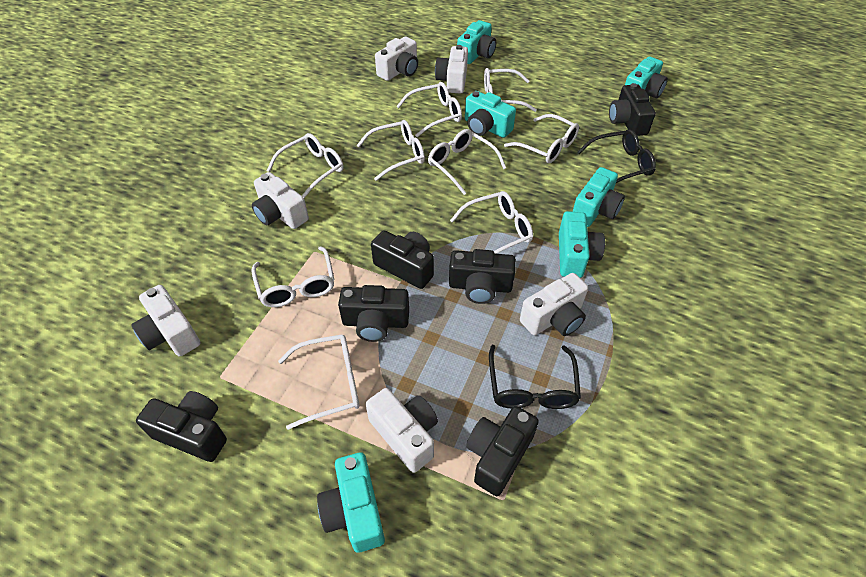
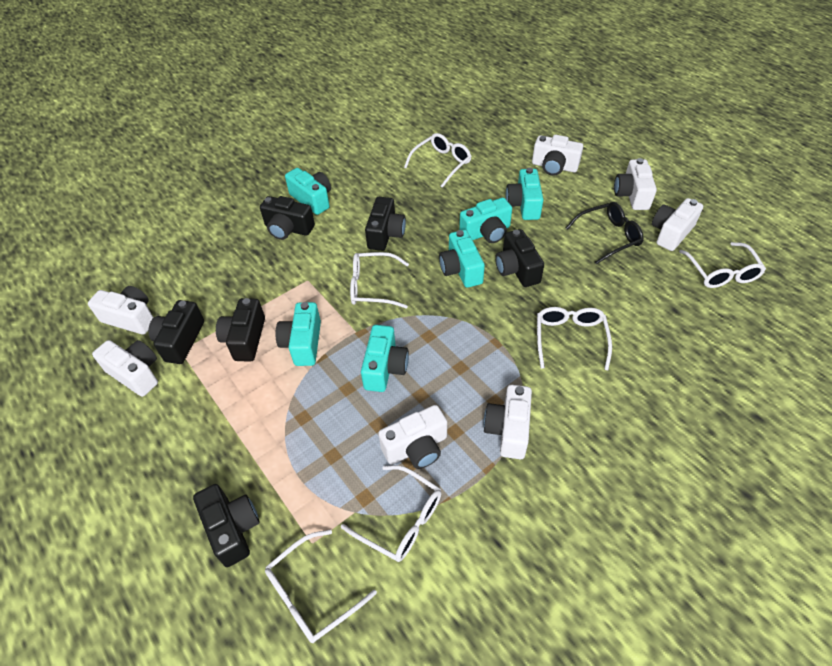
black glasses: 2 -> 1
white camera: 6 -> 7
white glasses: 9 -> 6

